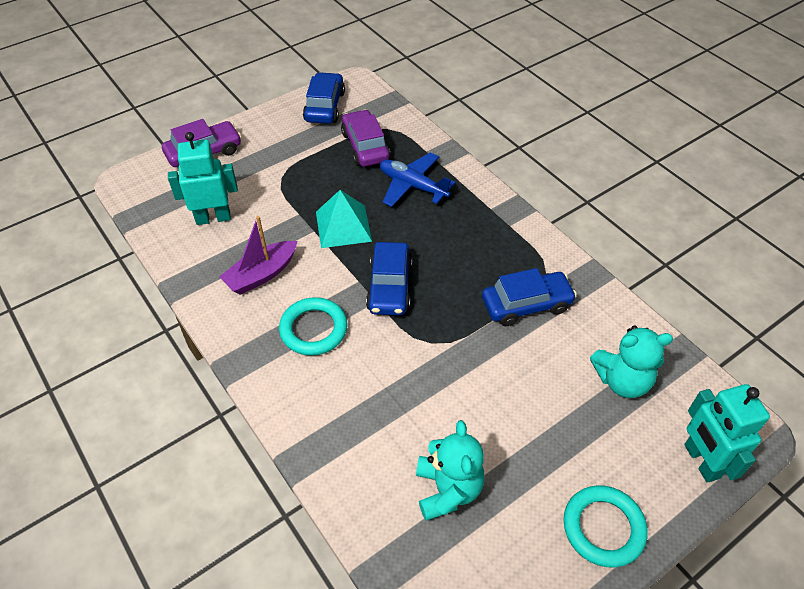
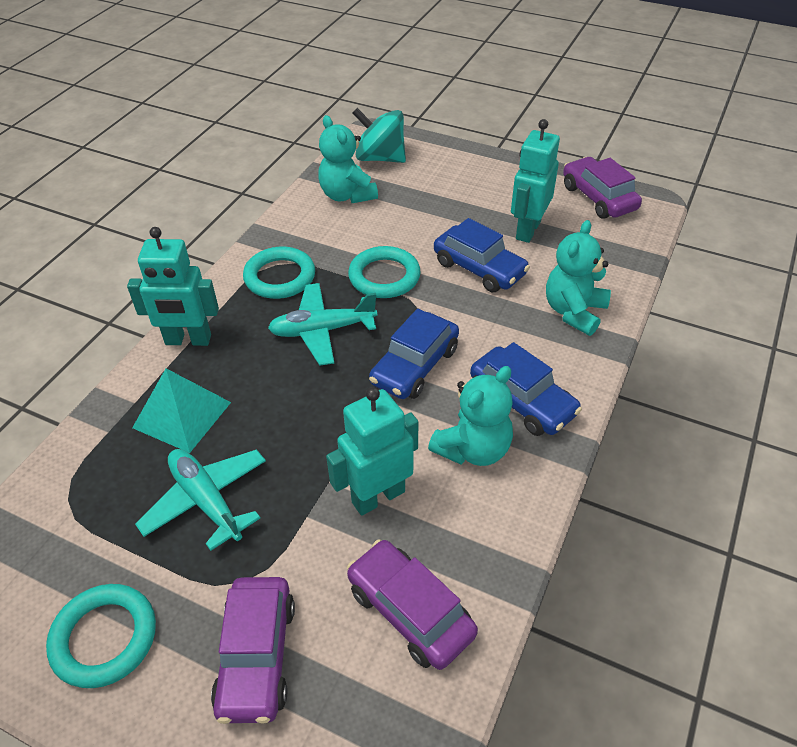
blue plane: 1 -> 0
purple boat: 1 -> 0
purple car: 2 -> 3
turquoise plane: 0 -> 2
turquoise ring: 2 -> 3
turquoise robot: 2 -> 3
turquoise spinning top: 0 -> 1
turquoise teddy bear: 2 -> 3

